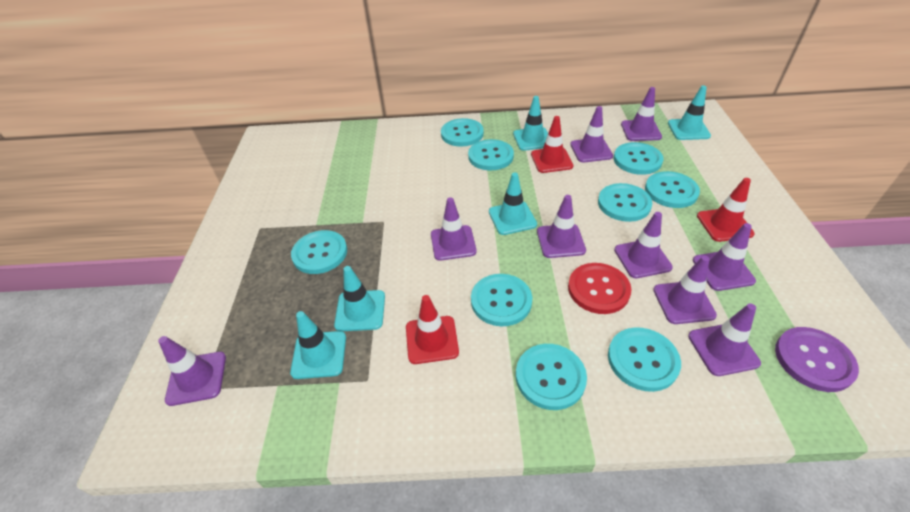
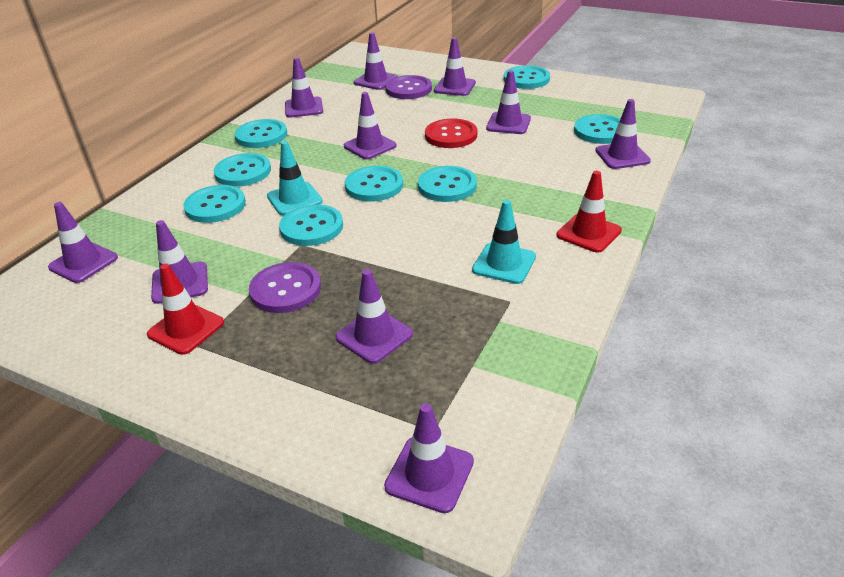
purple button: 1 -> 2
purple traffic cone: 9 -> 10
red traffic cone: 3 -> 2
turquoise button: 9 -> 8
turquoise traffic cone: 5 -> 2

